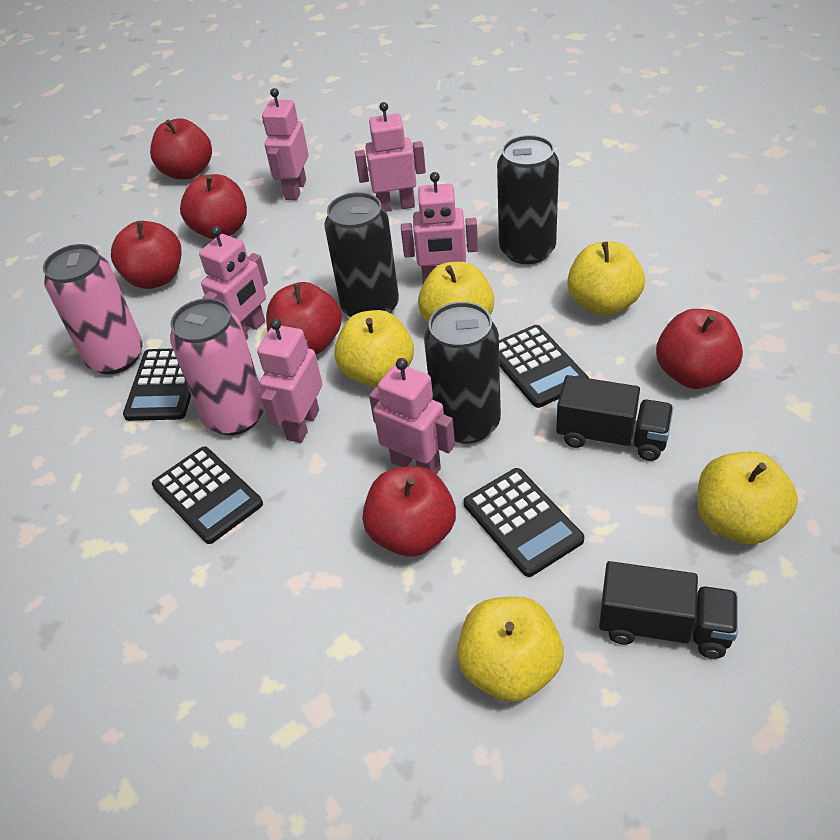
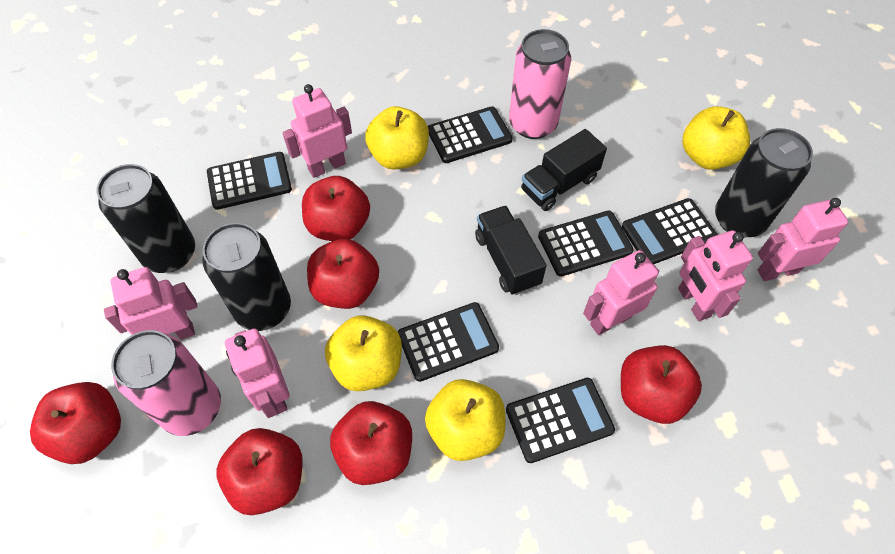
black calculator: 4 -> 6
yellow apple: 5 -> 4

